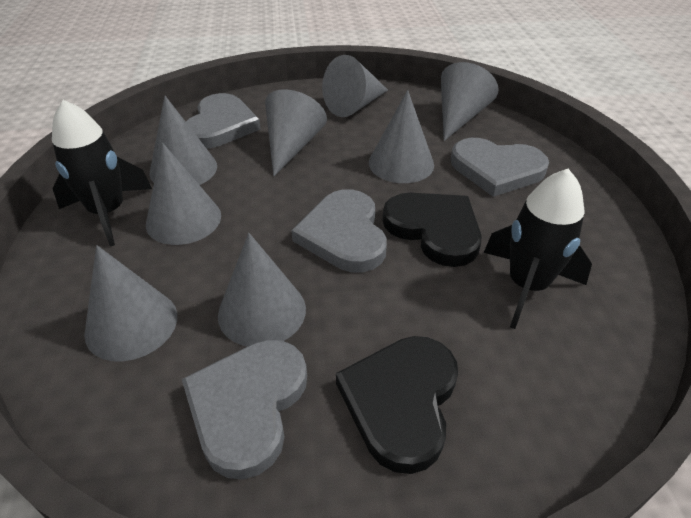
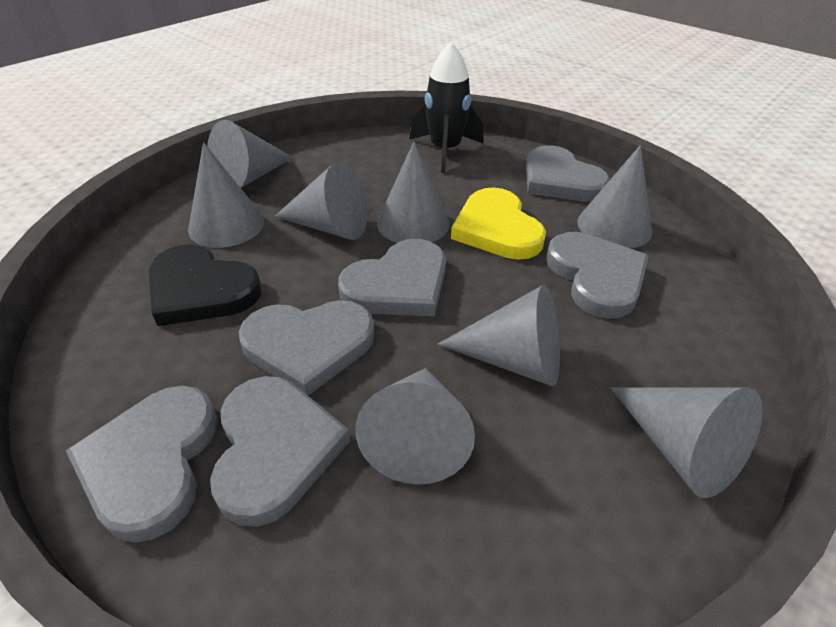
black heart: 2 -> 1
black rocket: 2 -> 1
grey heart: 4 -> 6
yellow heart: 0 -> 1

